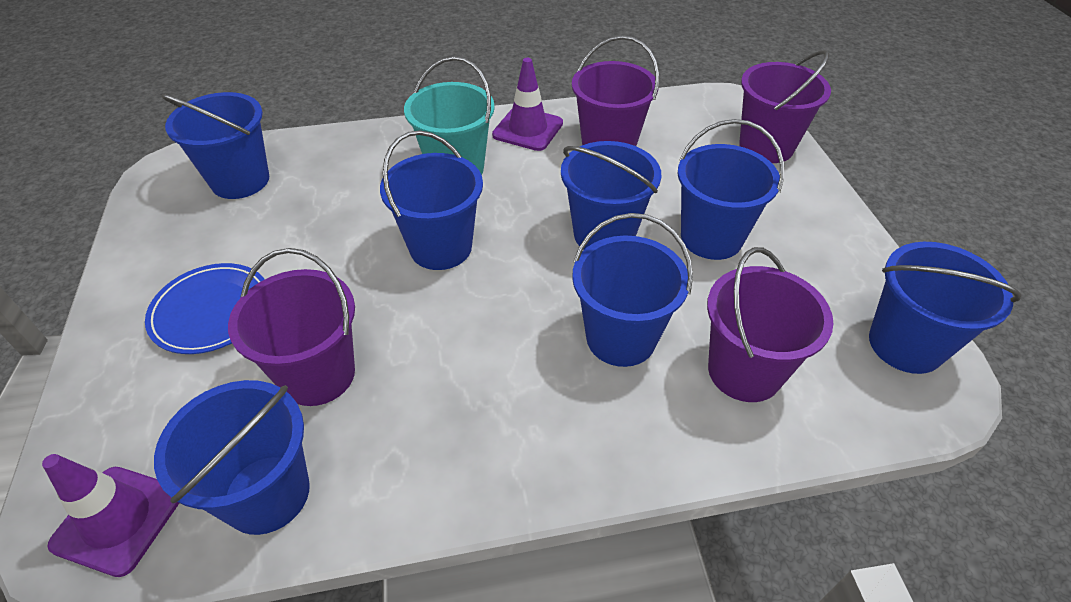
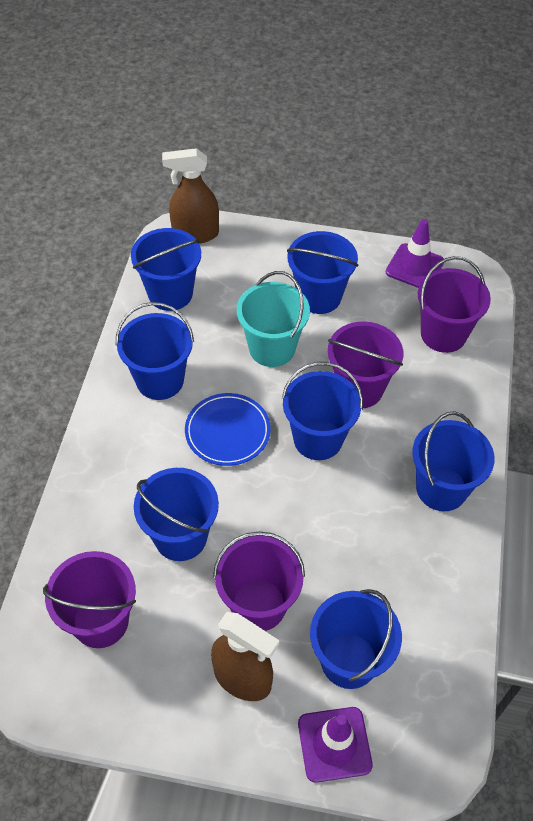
brown spray bottle: 0 -> 2

